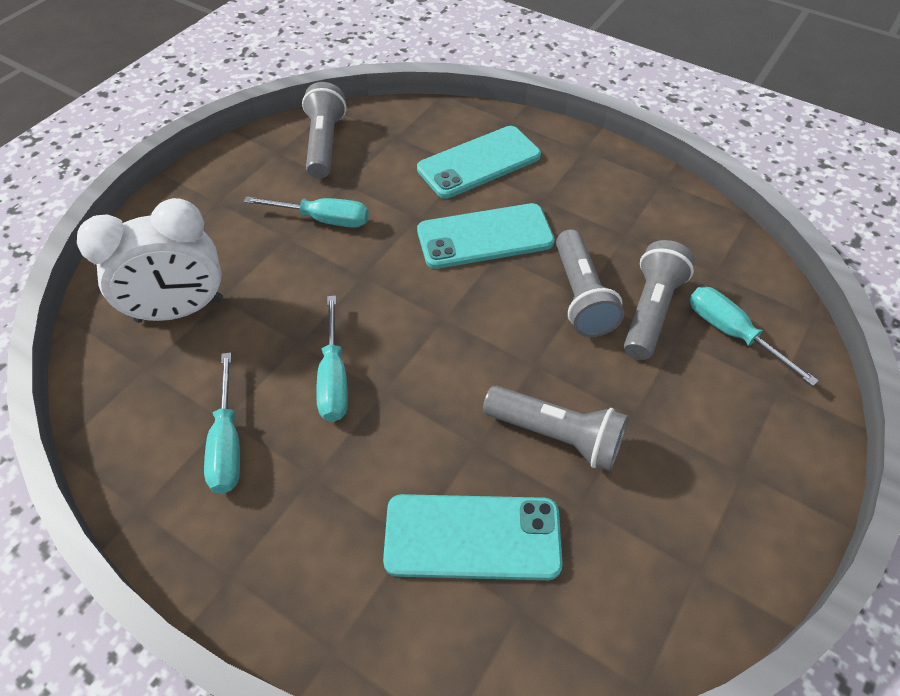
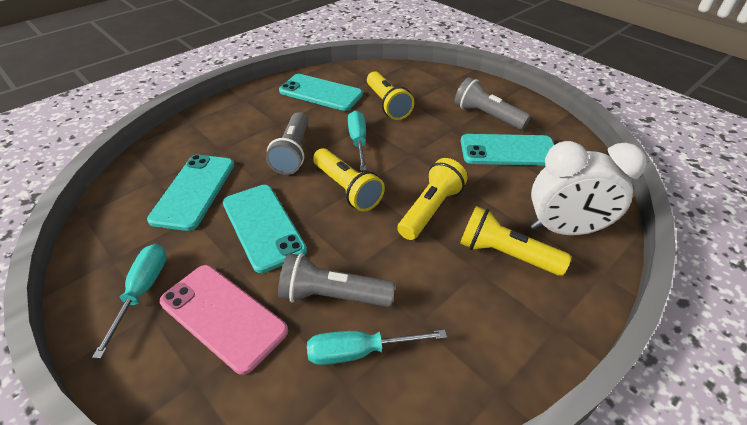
grey flashlight: 4 -> 3
pink phone: 0 -> 1
turquoise phone: 3 -> 4
turquoise screwdriver: 4 -> 3
yellow flashlight: 0 -> 4

